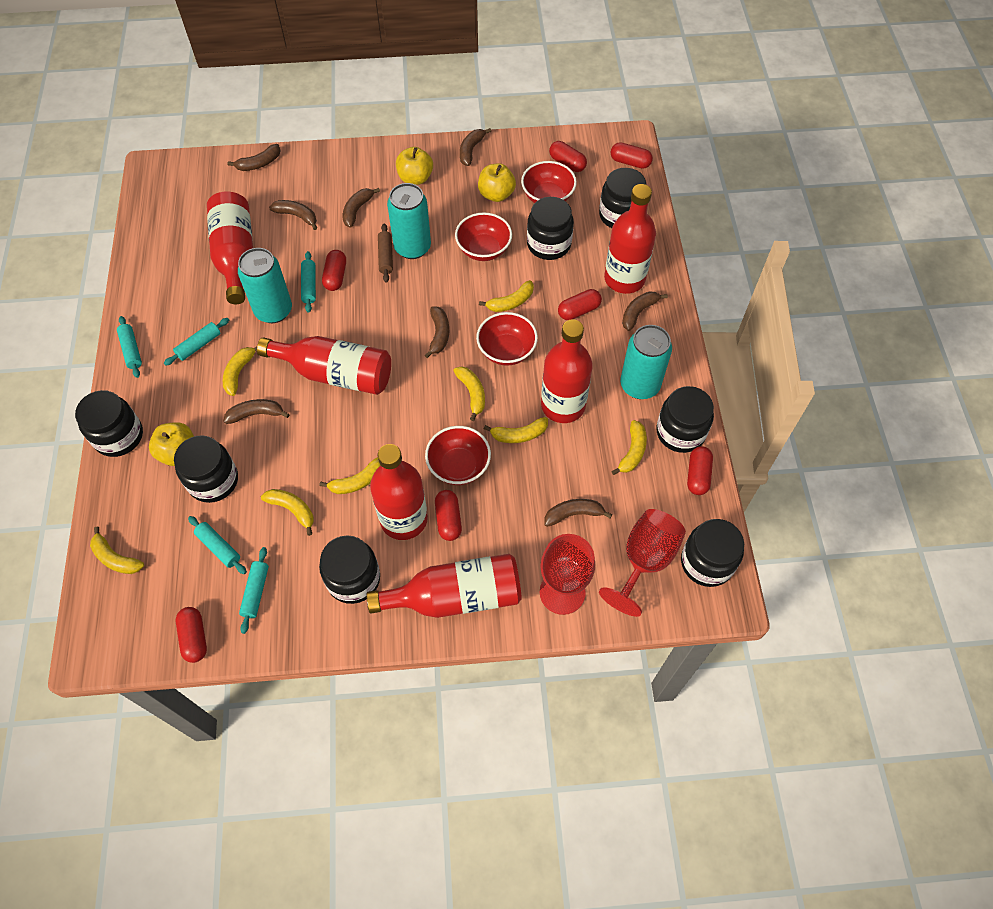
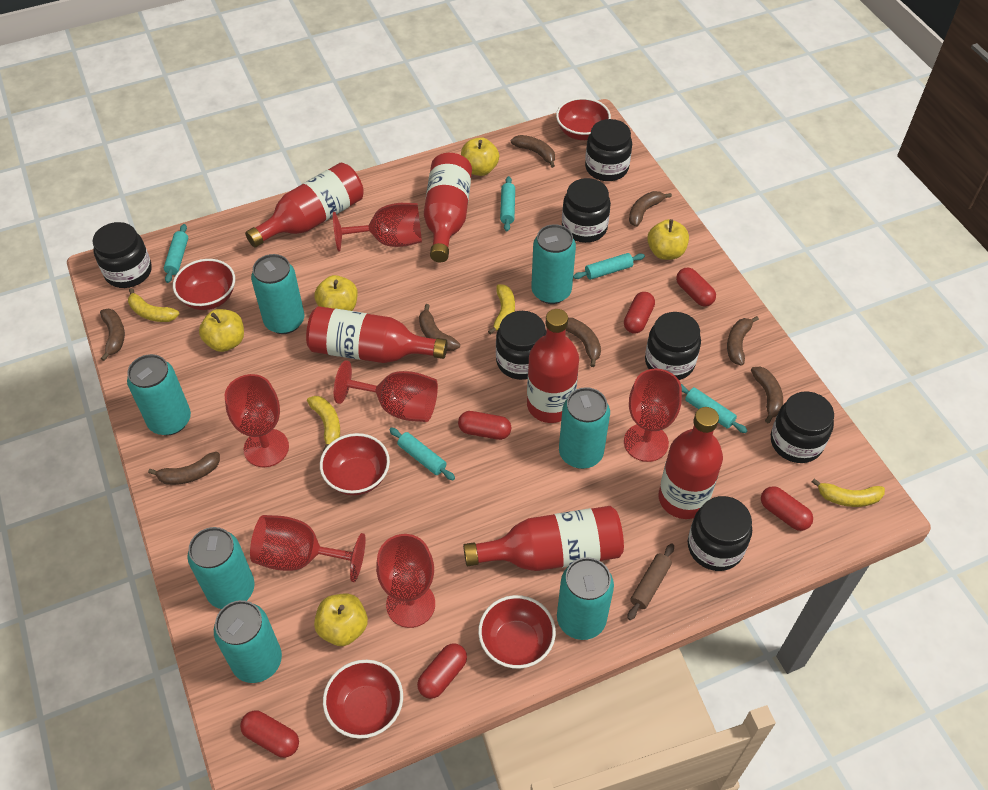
red bowl: 4 -> 5
red capsule: 7 -> 6
red goblet: 2 -> 6
turquoise can: 3 -> 7
yellow apple: 3 -> 5
yellow banana: 8 -> 4

